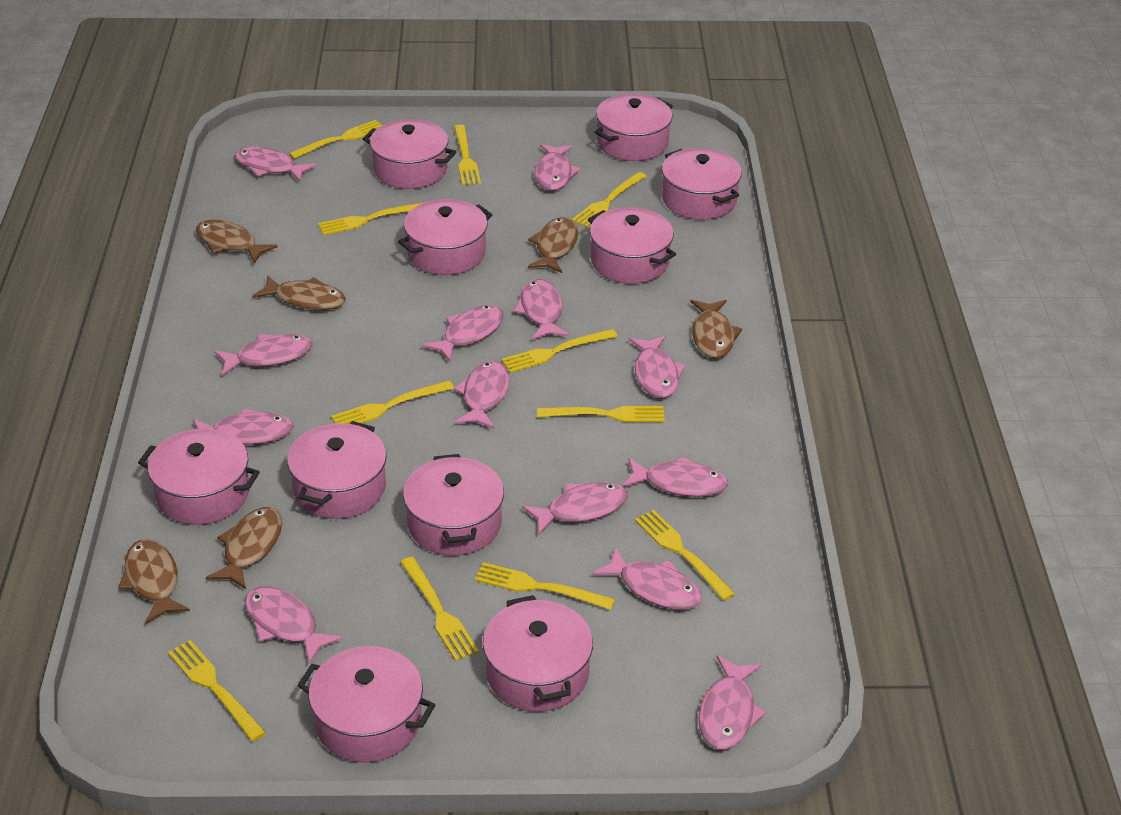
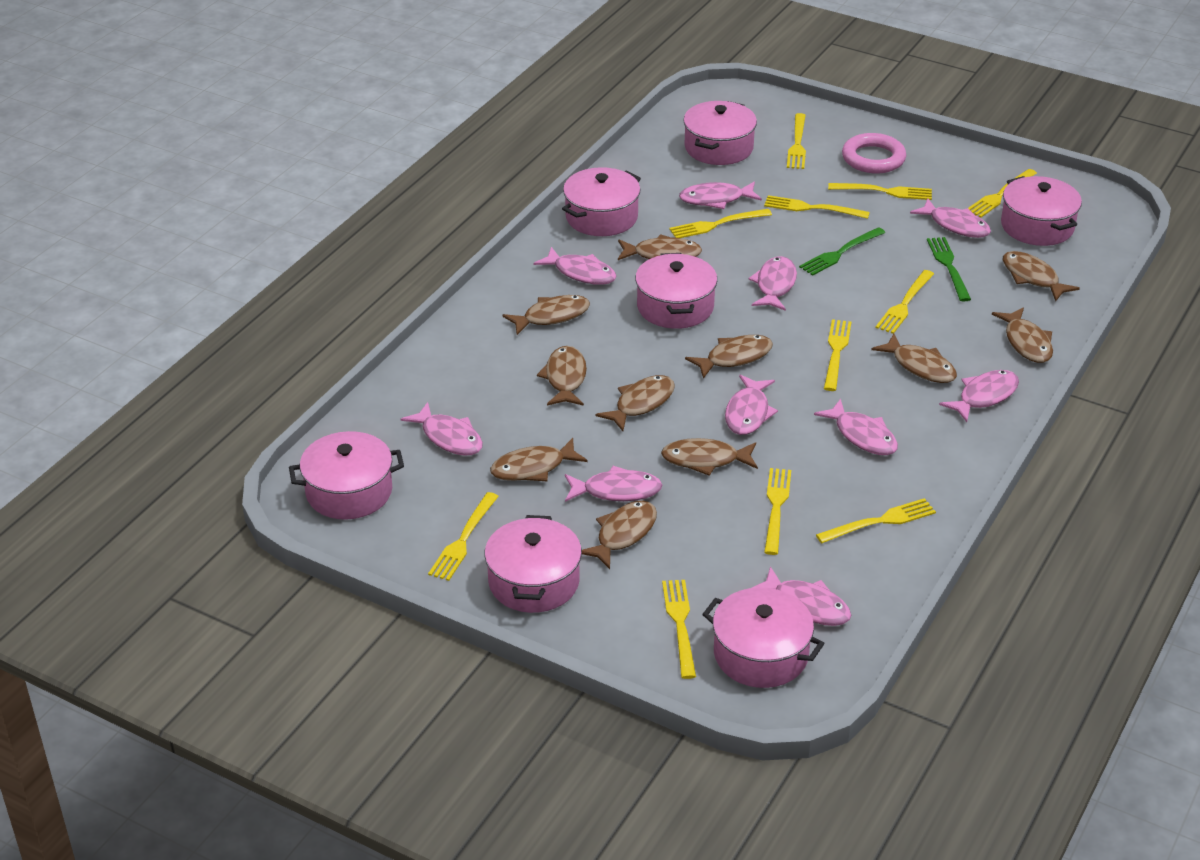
brown fish: 6 -> 11
green fork: 0 -> 2
pink fish: 13 -> 10
pink pot: 10 -> 7
pink ring: 0 -> 1

